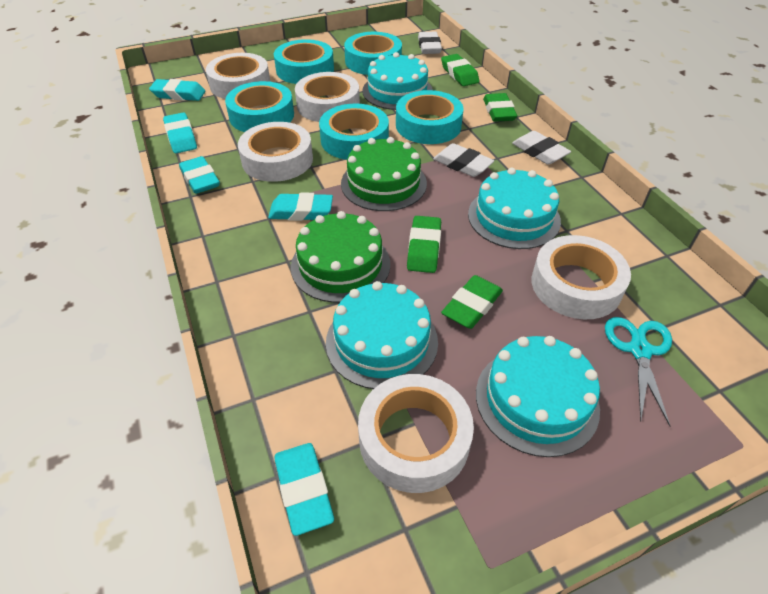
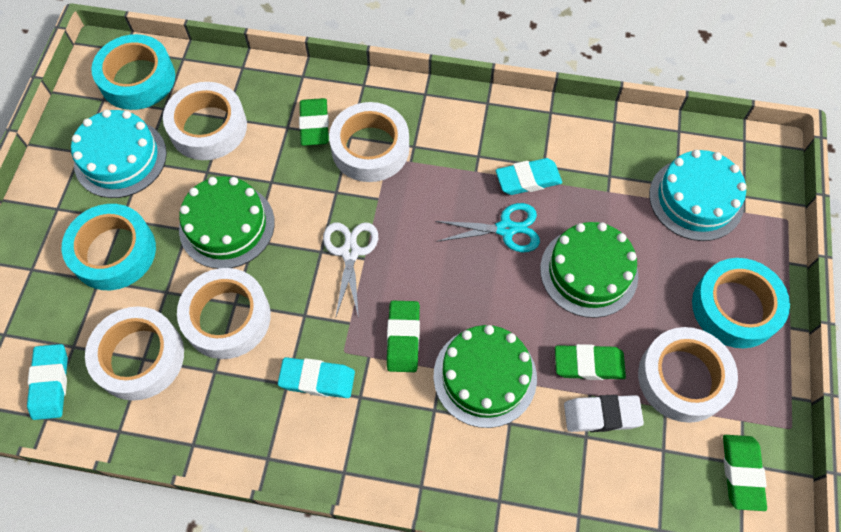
green cake: 2 -> 3
turquoise cake: 4 -> 2
turquoise eraser: 5 -> 3
turquoise tape: 5 -> 3
white eraser: 3 -> 1
white scissors: 0 -> 1

